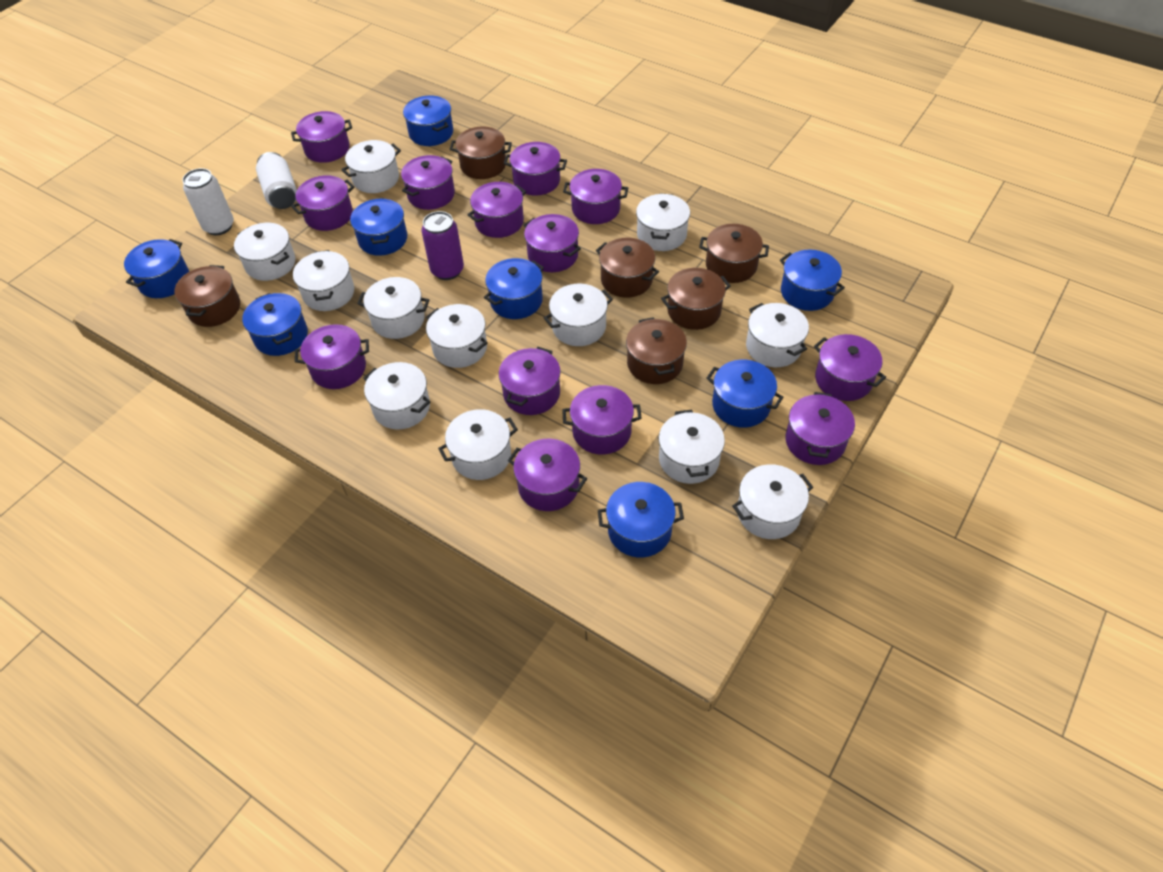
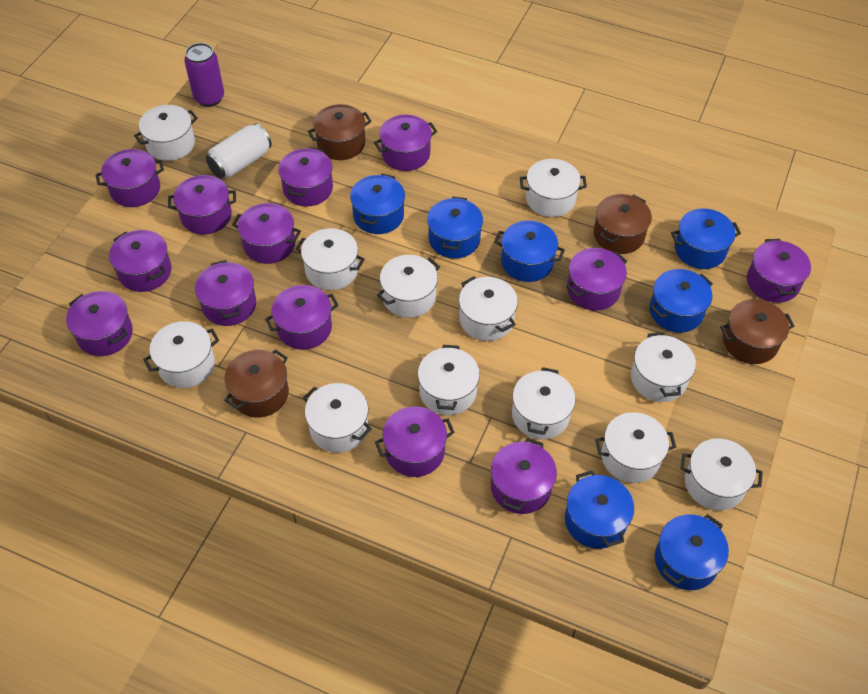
blue pot: 8 -> 7
brown pot: 6 -> 4
white can: 2 -> 1

